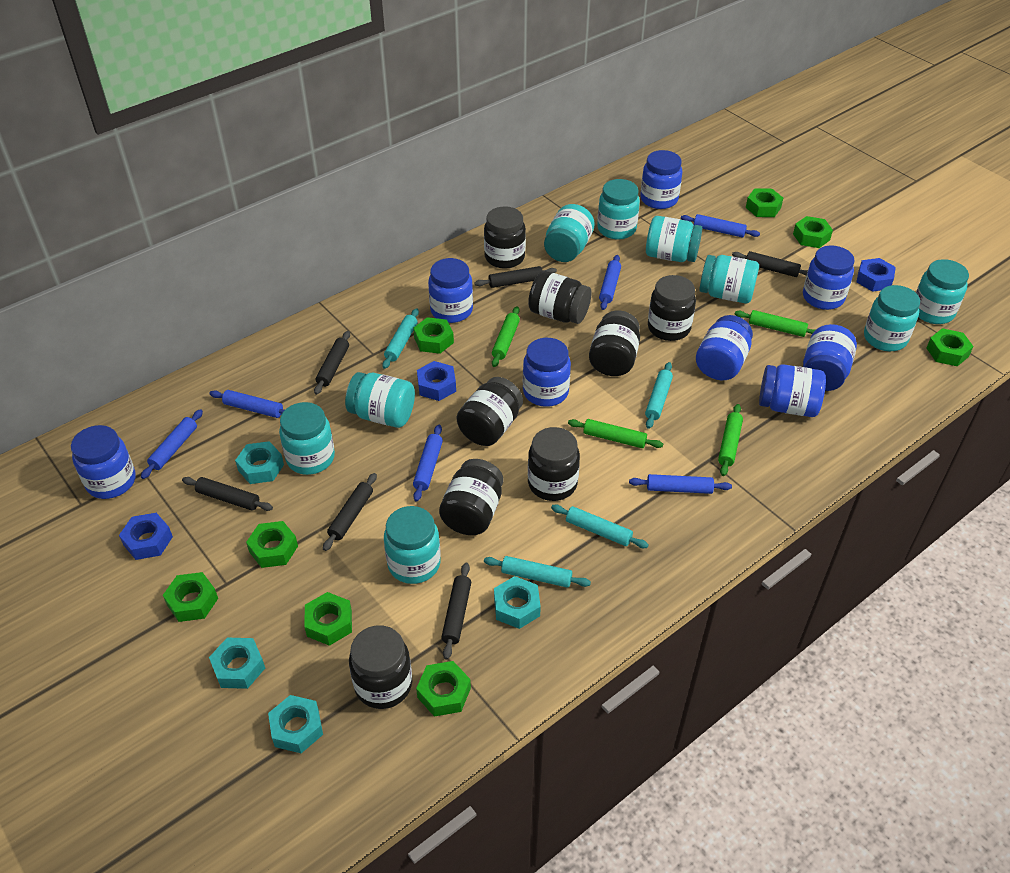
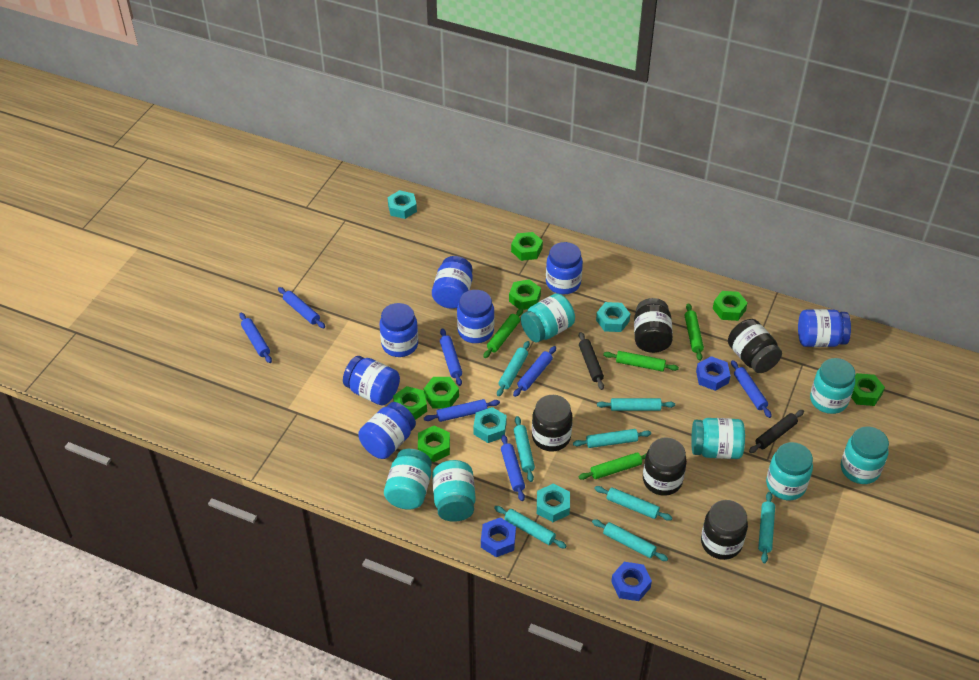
black jar: 8 -> 5
black rolling pin: 6 -> 2
blue jar: 8 -> 7
blue rolling pin: 6 -> 7
green nut: 8 -> 7
turquoise jar: 9 -> 7
turquoise rolling pin: 4 -> 8

